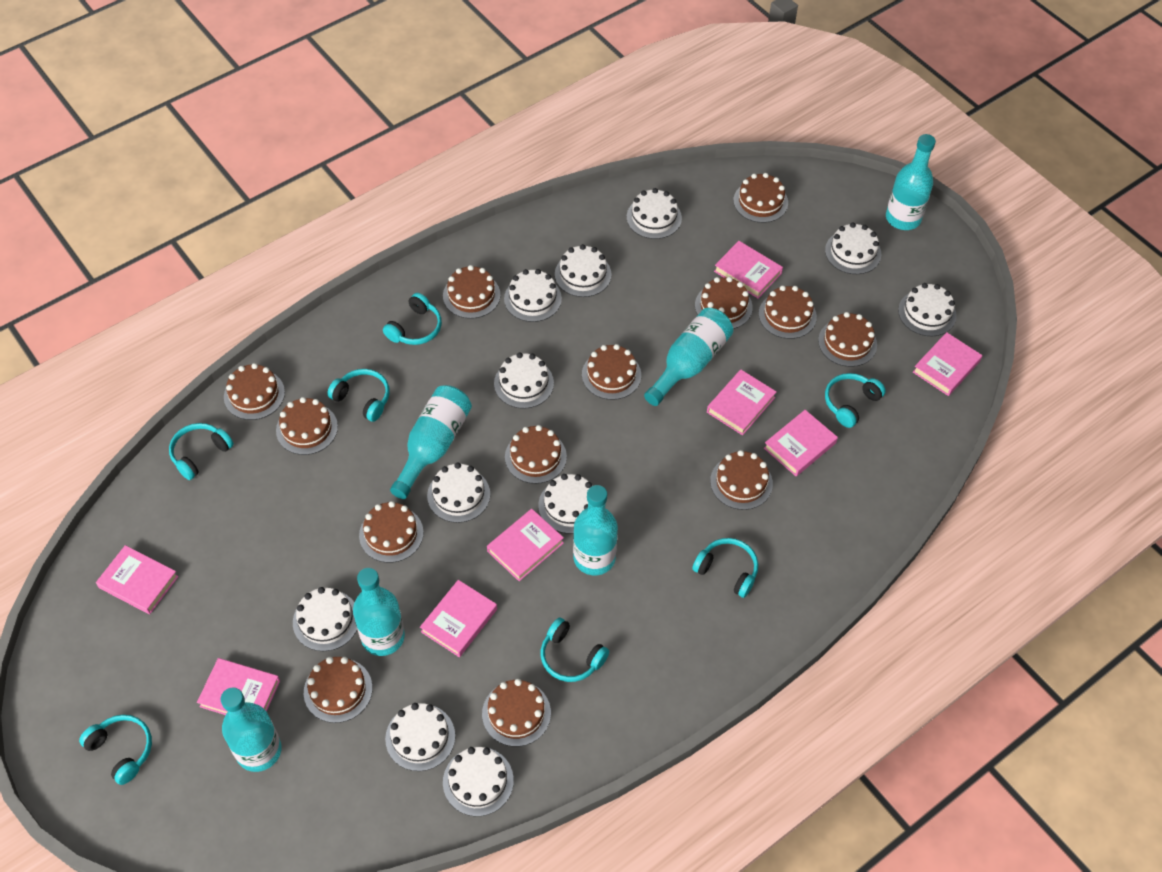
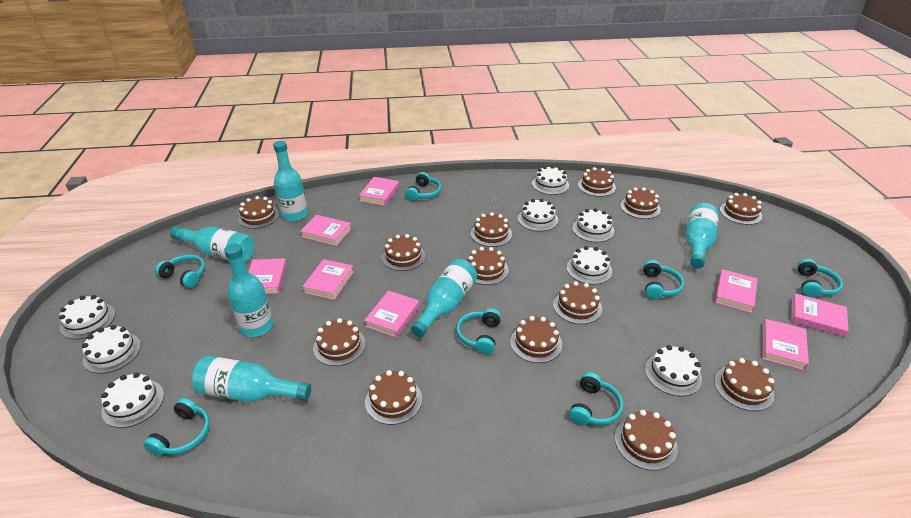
white cake: 11 -> 8

